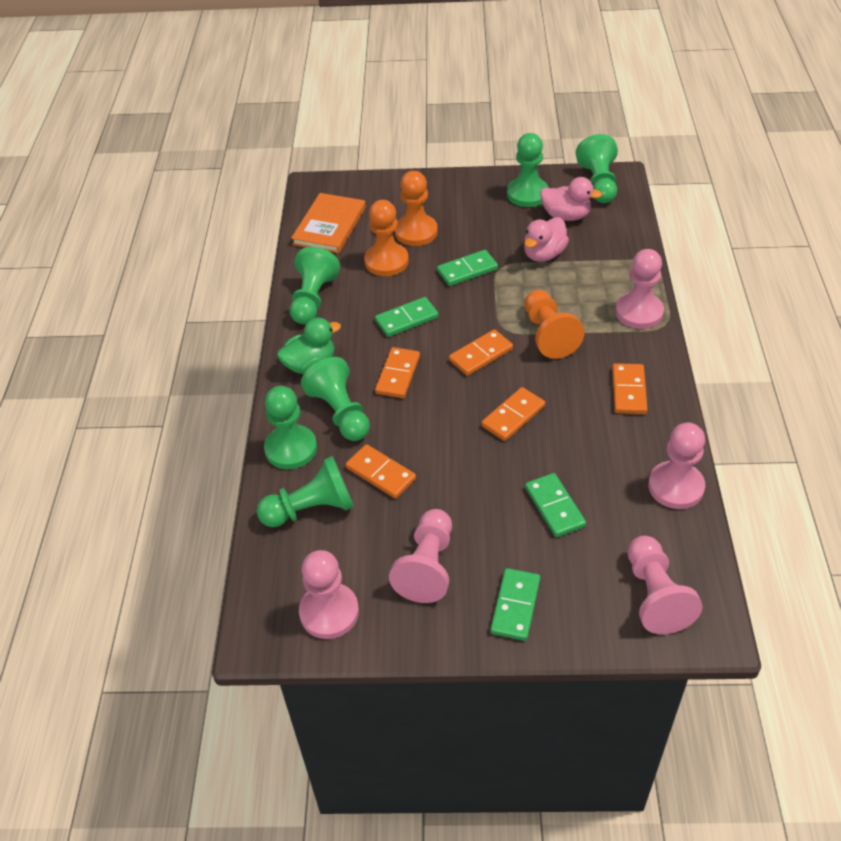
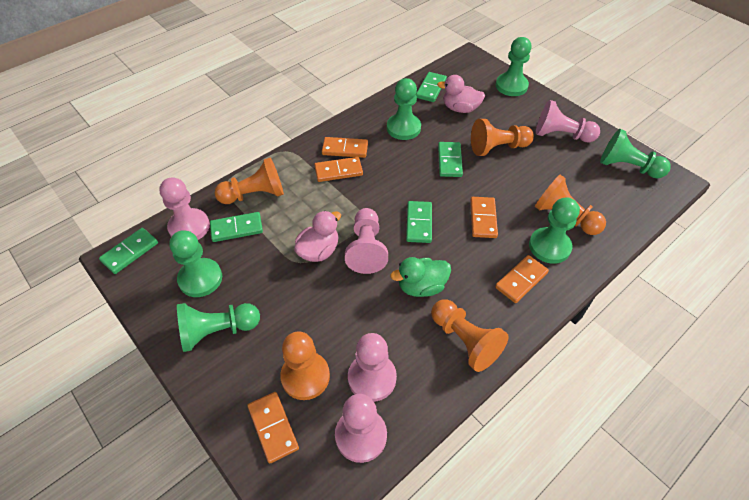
green domino: 4 -> 5
orange book: 1 -> 0
orange pawn: 3 -> 5

